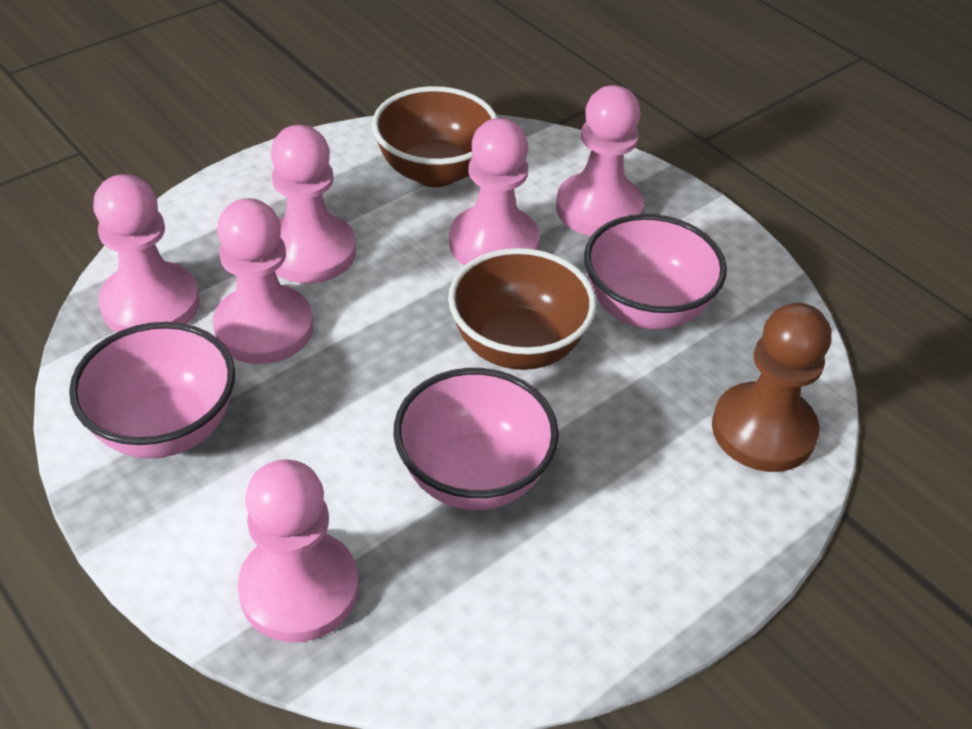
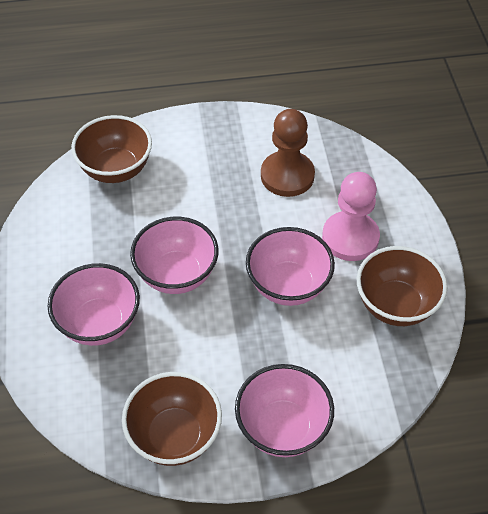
brown bowl: 2 -> 3
pink bowl: 3 -> 4
pink pawn: 6 -> 1

